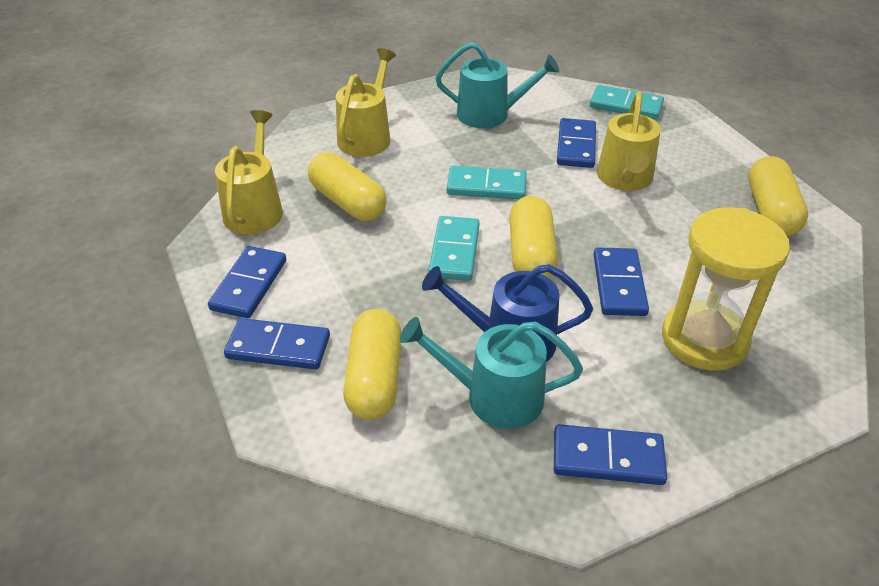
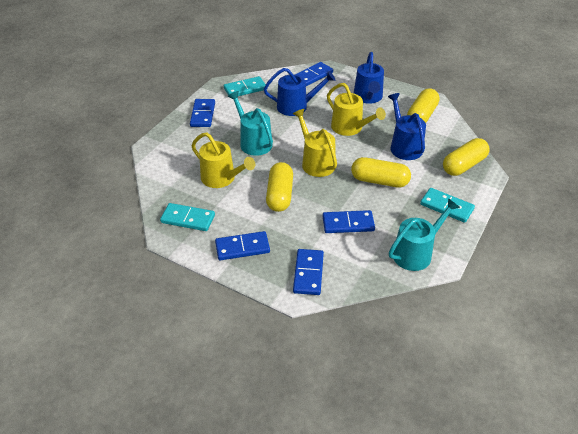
blue watering can: 1 -> 3
yellow hourglass: 1 -> 0

